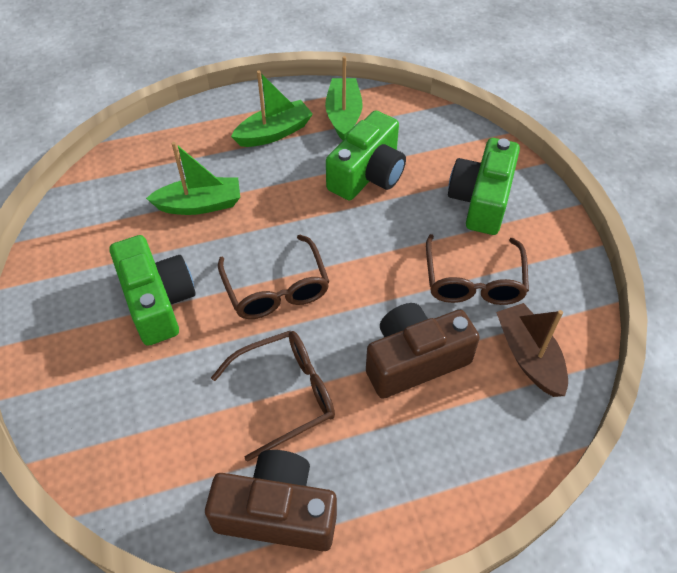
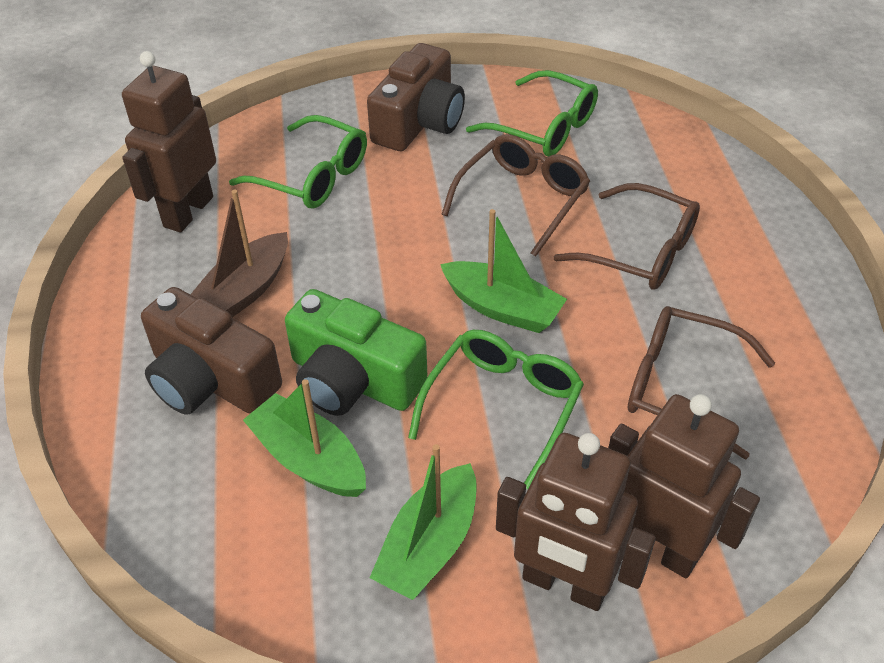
brown robot: 0 -> 3
green camera: 3 -> 1
green glasses: 0 -> 3

